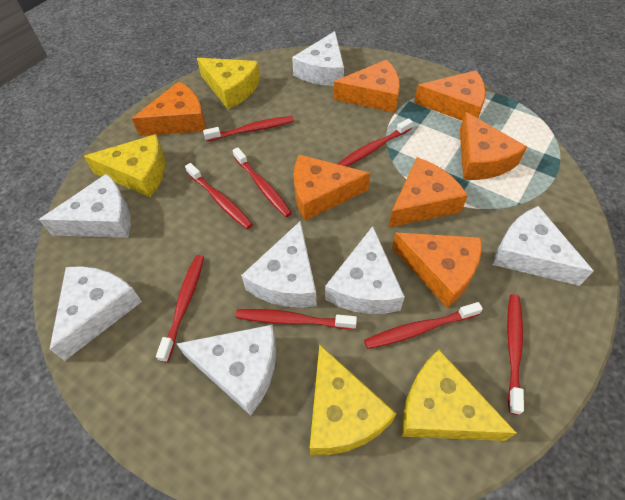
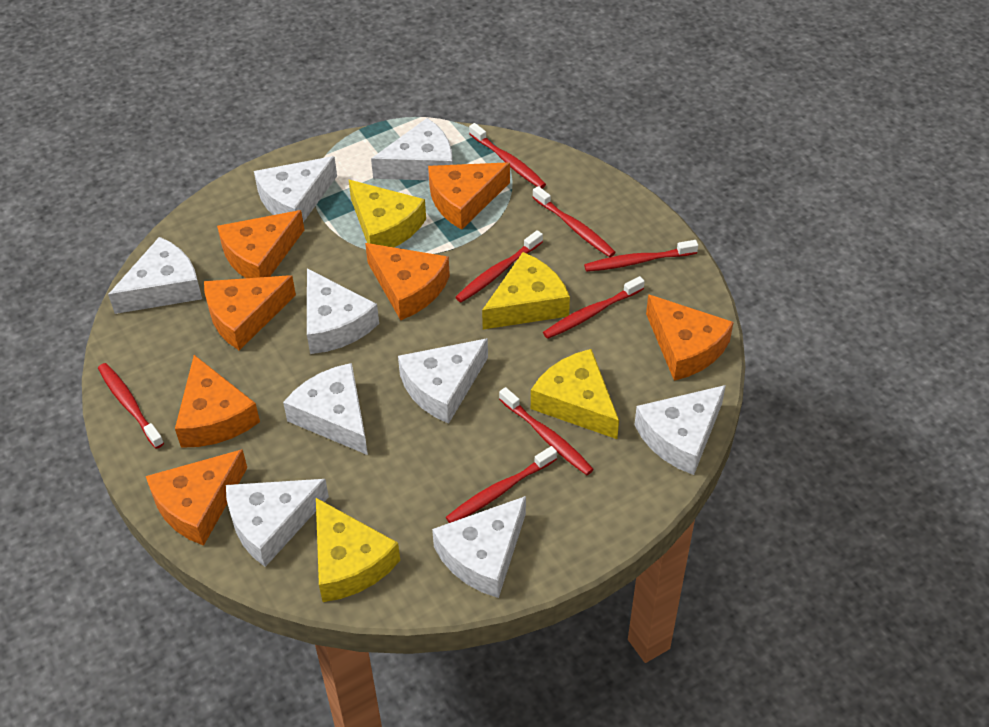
white cheese: 7 -> 9

